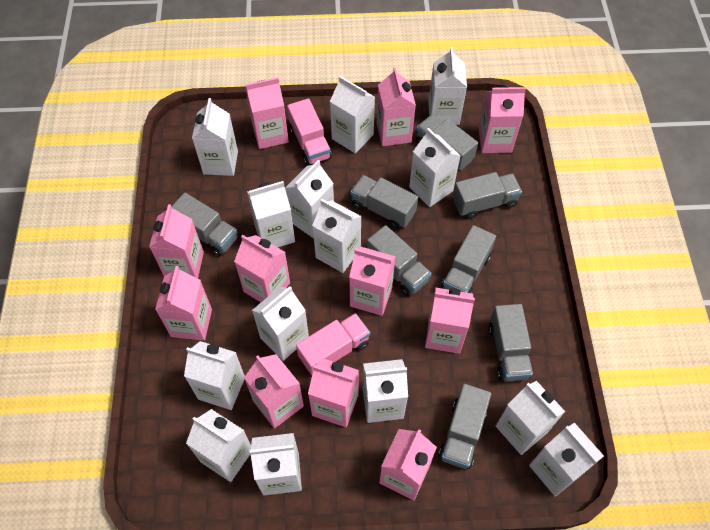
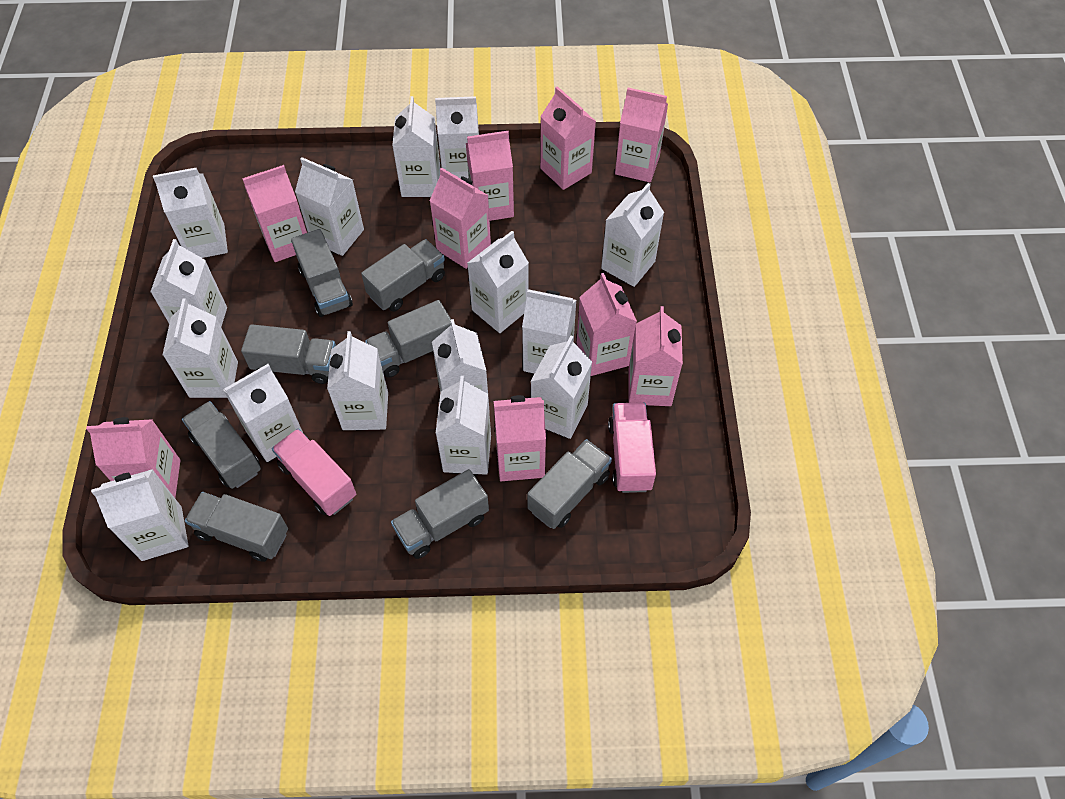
pink carton: 11 -> 9
white carton: 14 -> 15

